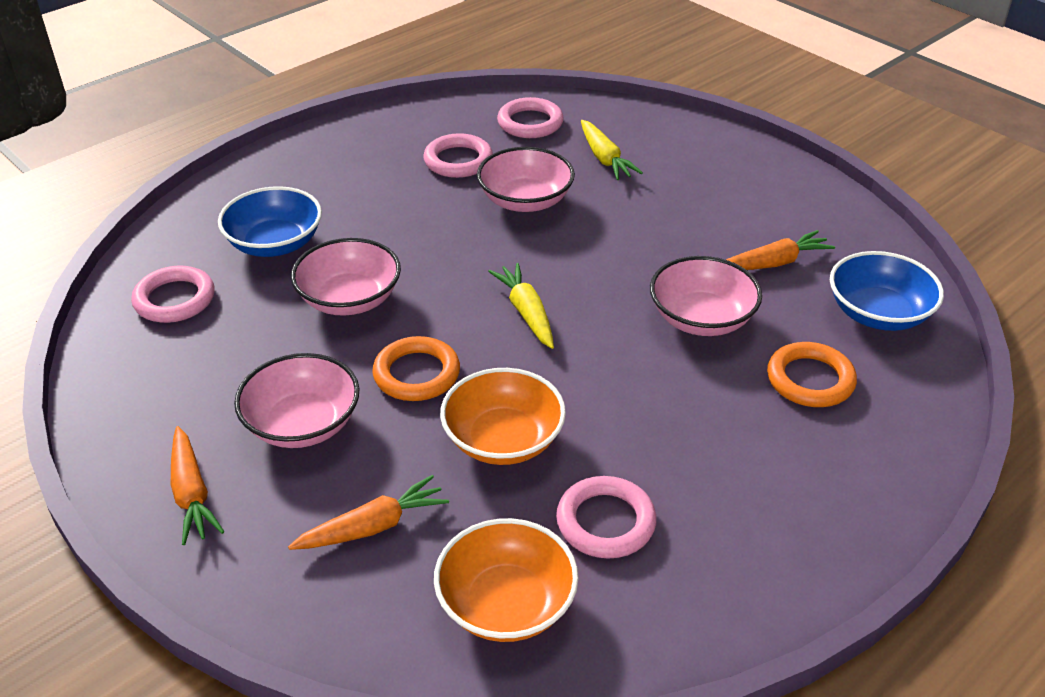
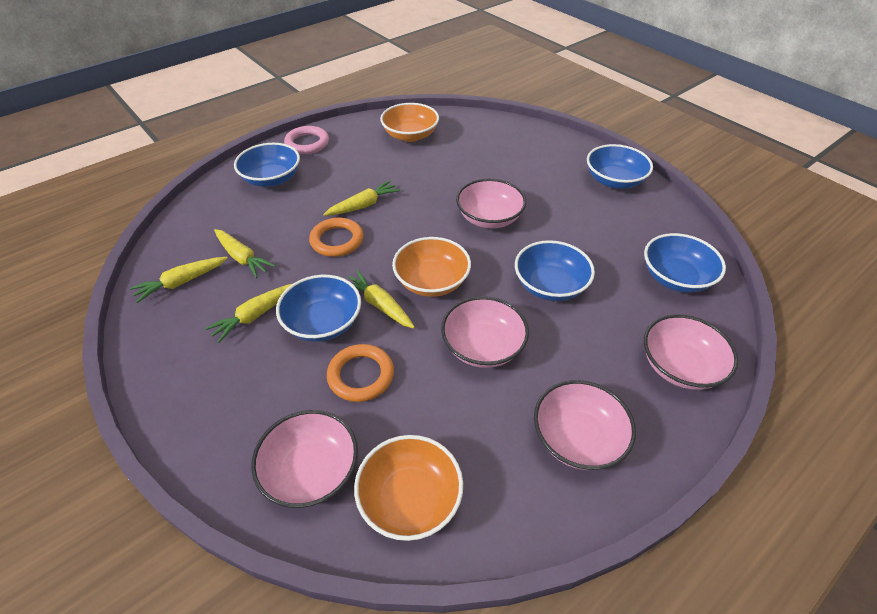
blue bowl: 2 -> 5
orange bowl: 2 -> 3
orange carrot: 3 -> 0
pink bowl: 4 -> 5
pink ring: 4 -> 1
yellow carrot: 2 -> 5

